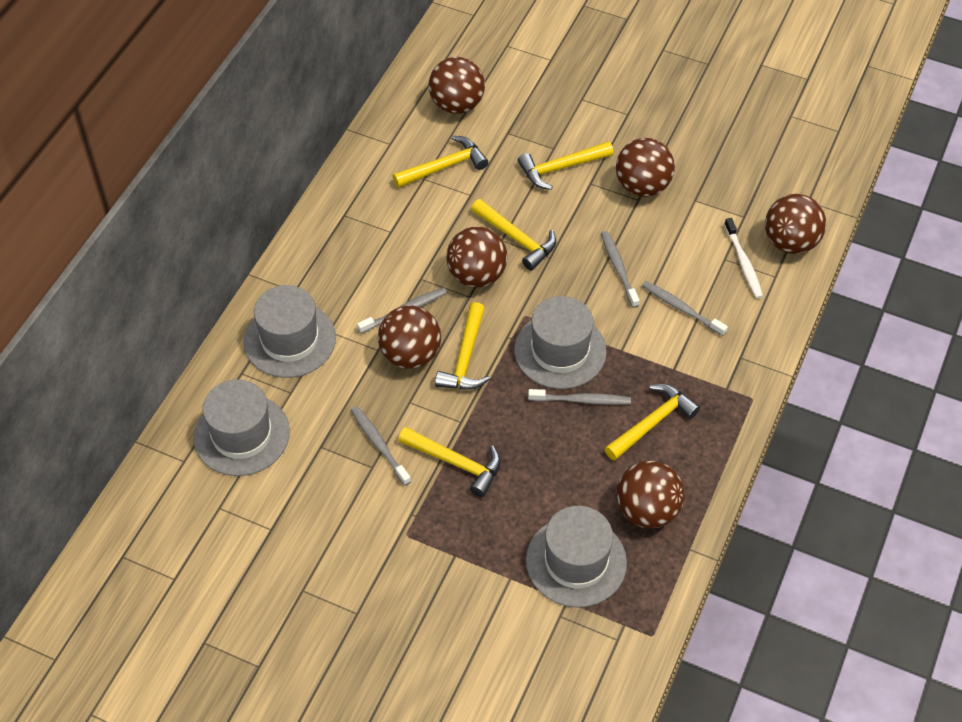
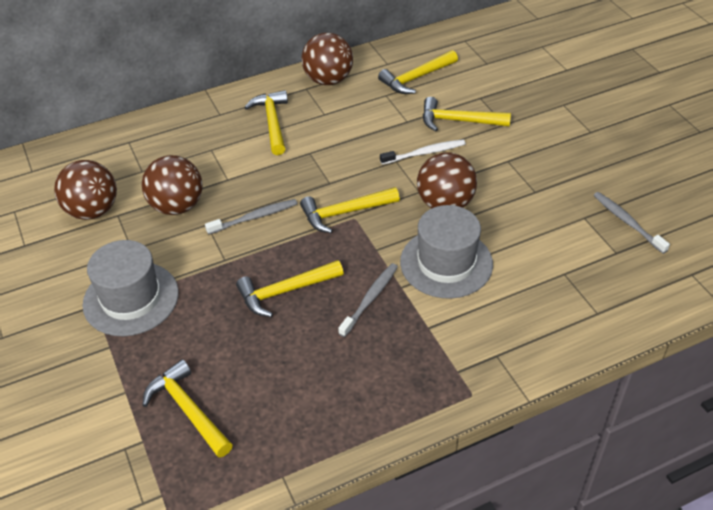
brown ball: 6 -> 4
grey hat: 4 -> 2
grey toothbrush: 5 -> 3

